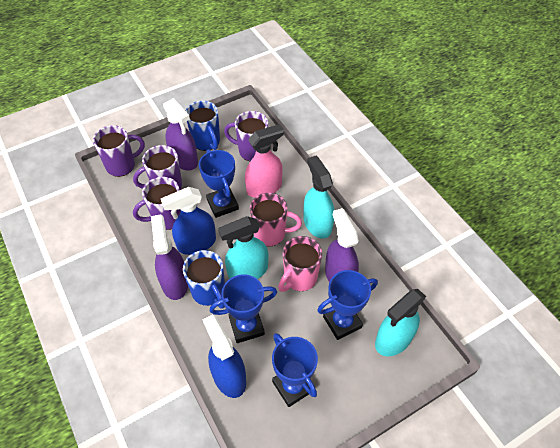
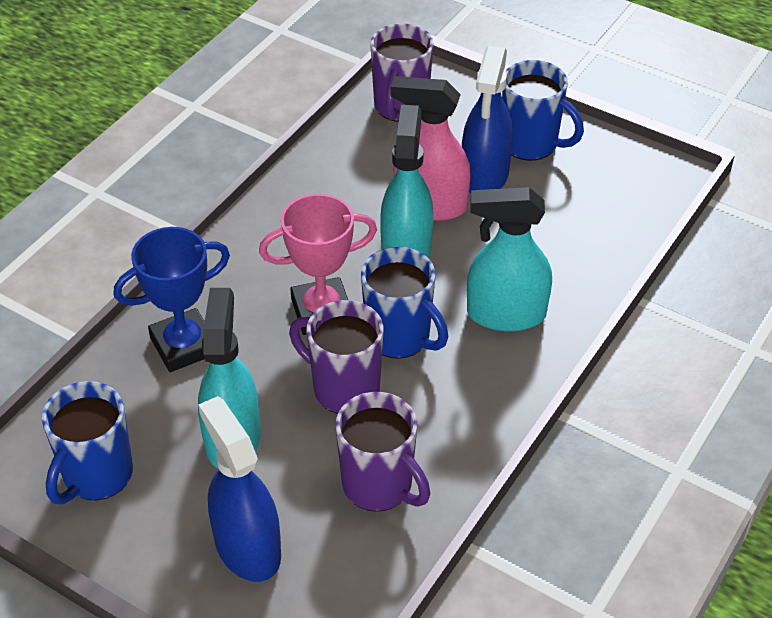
blue mug: 2 -> 3
blue trophy: 4 -> 1
pink mug: 2 -> 0
pink trophy: 0 -> 1
purple mug: 4 -> 3
purple spray bottle: 3 -> 0

